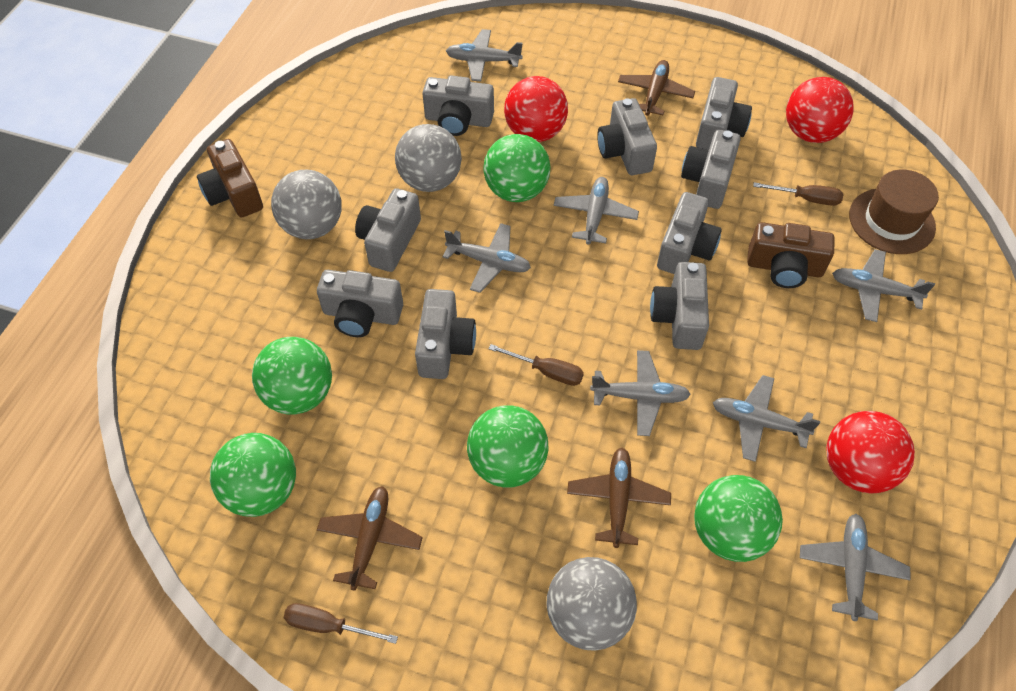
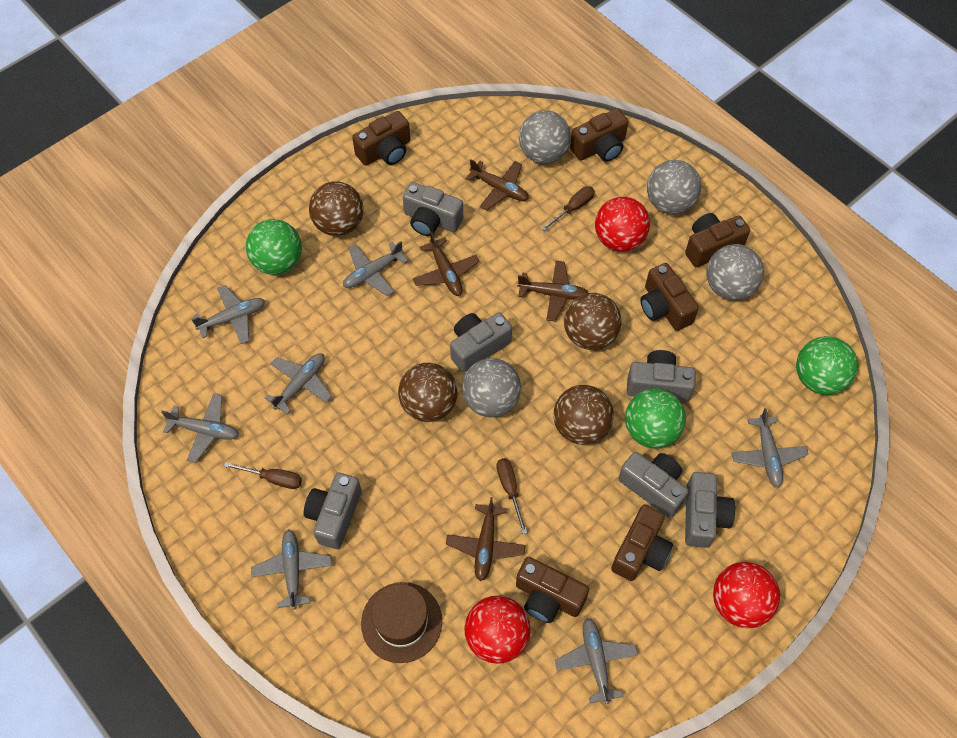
brown ball: 0 -> 4
brown camera: 2 -> 6
brown plane: 3 -> 4
green ball: 5 -> 3
grey ball: 3 -> 4
grey camera: 9 -> 6

